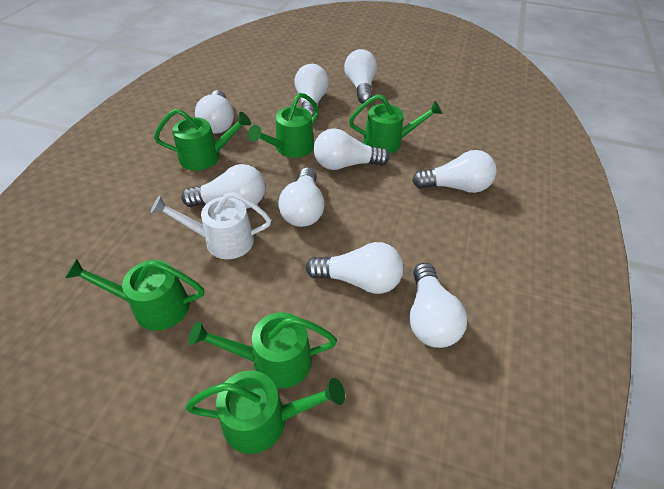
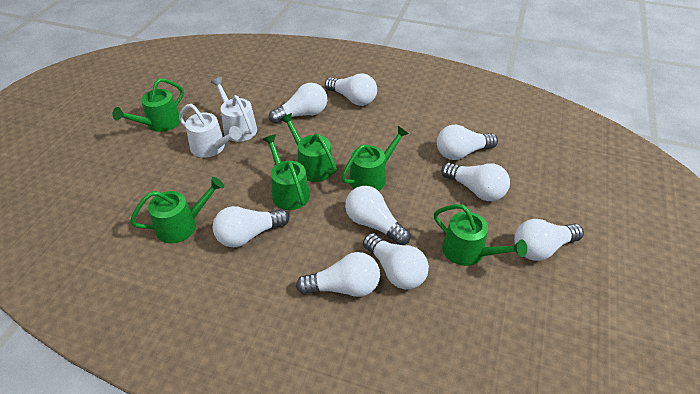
white watering can: 1 -> 2

